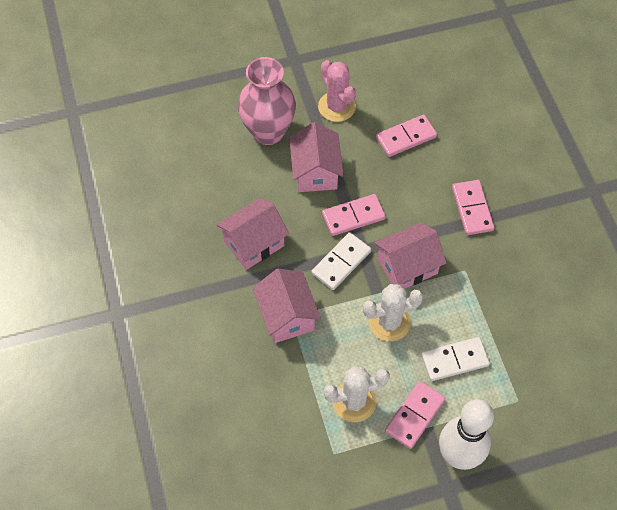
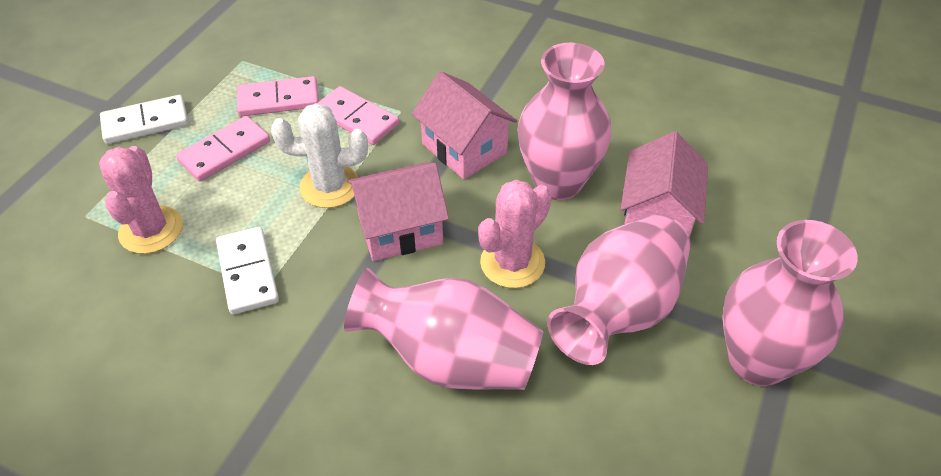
pink cactus: 1 -> 2
pink domino: 4 -> 3
pink house: 4 -> 3
pink vase: 1 -> 4
white bowling pin: 1 -> 0
white cactus: 2 -> 1

